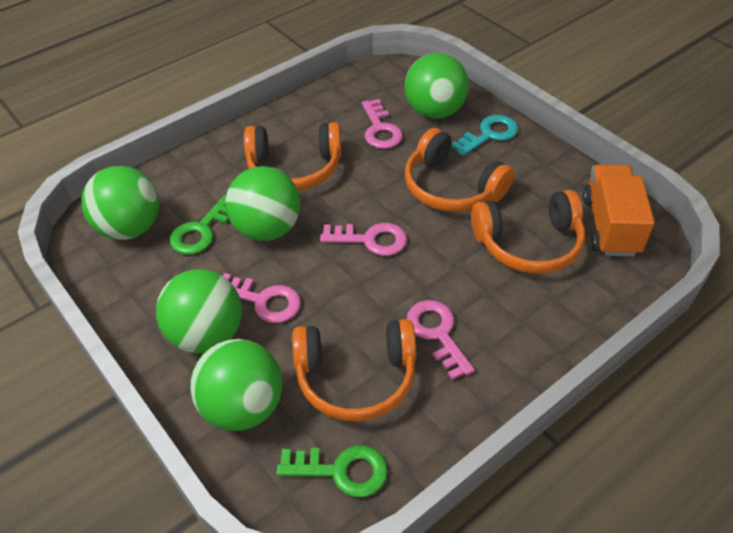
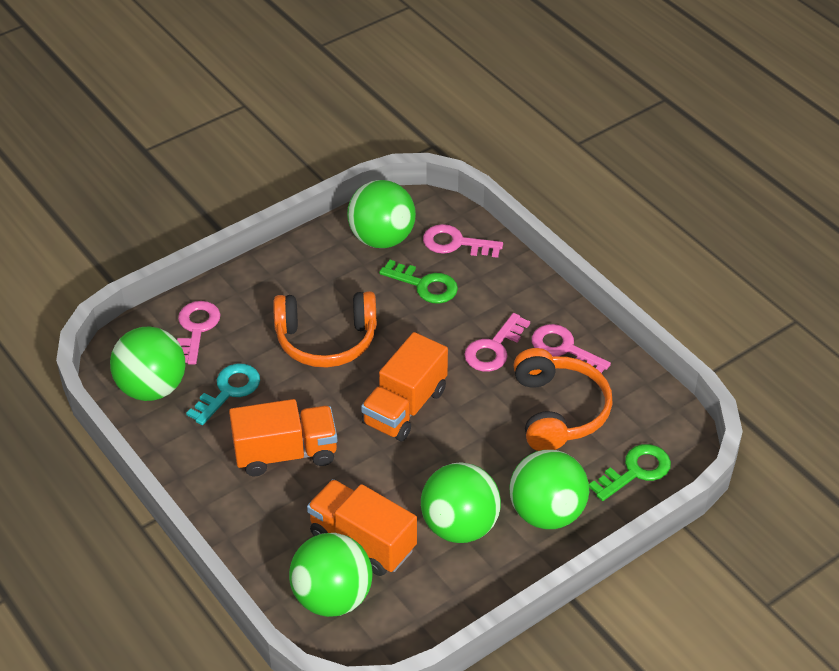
orange headphones: 4 -> 2
orange truck: 1 -> 3

